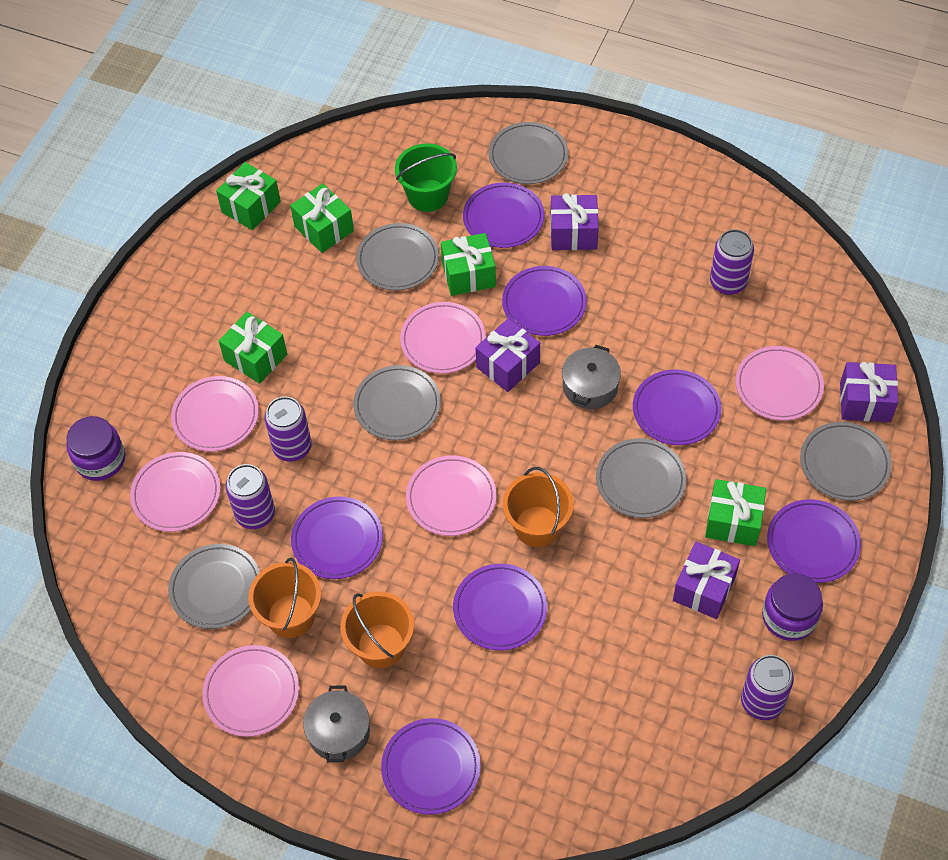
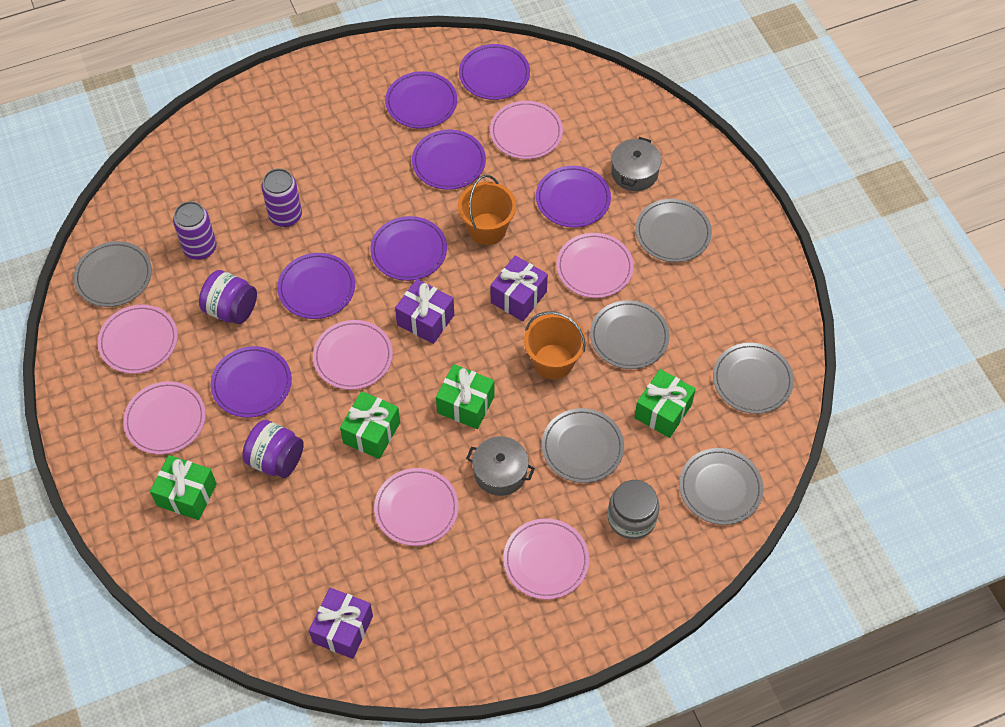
green bucket: 1 -> 0
green gift: 5 -> 4
grey jar: 0 -> 1
orange bucket: 3 -> 2
pink plate: 6 -> 7
purple can: 4 -> 2
purple gift: 4 -> 3

